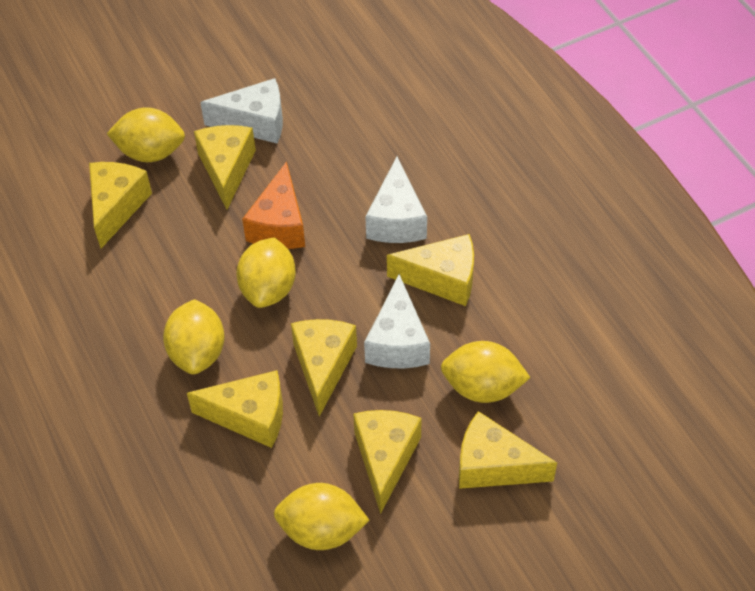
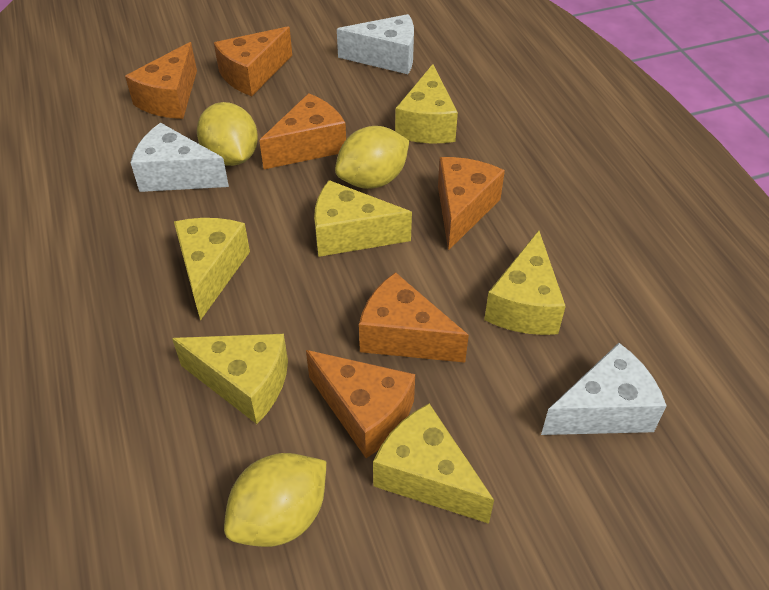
orange cheese: 1 -> 6
yellow cheese: 7 -> 6
yellow lemon: 5 -> 3

